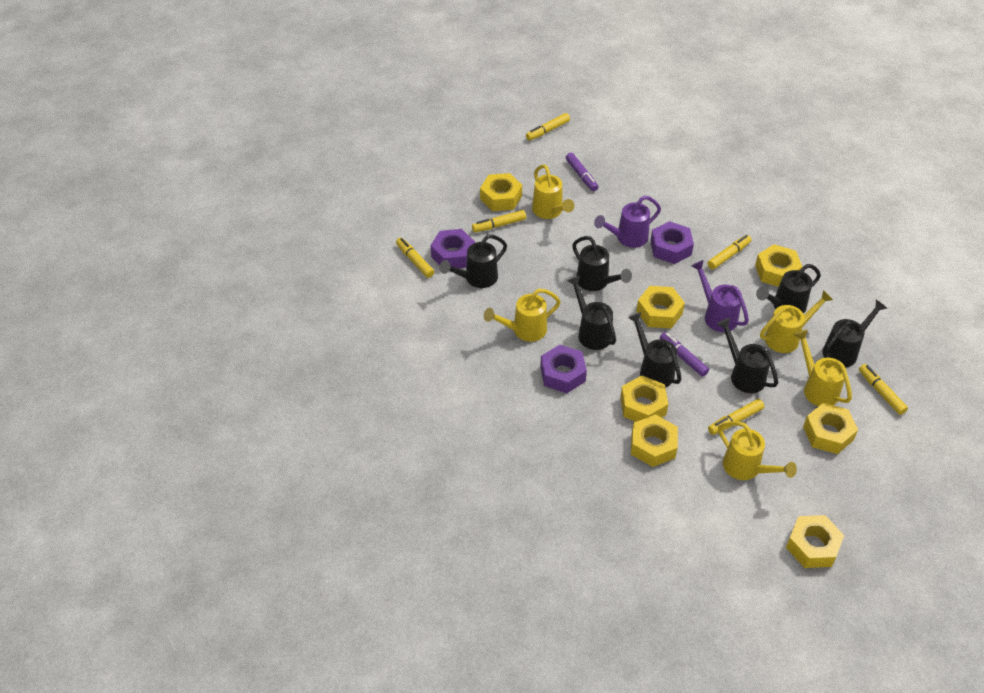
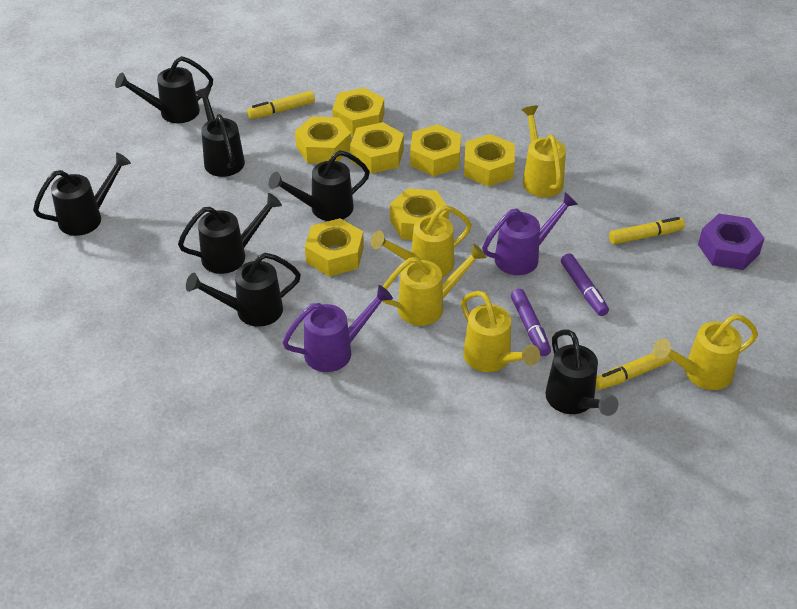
purple nut: 3 -> 1
yellow marker: 6 -> 3

